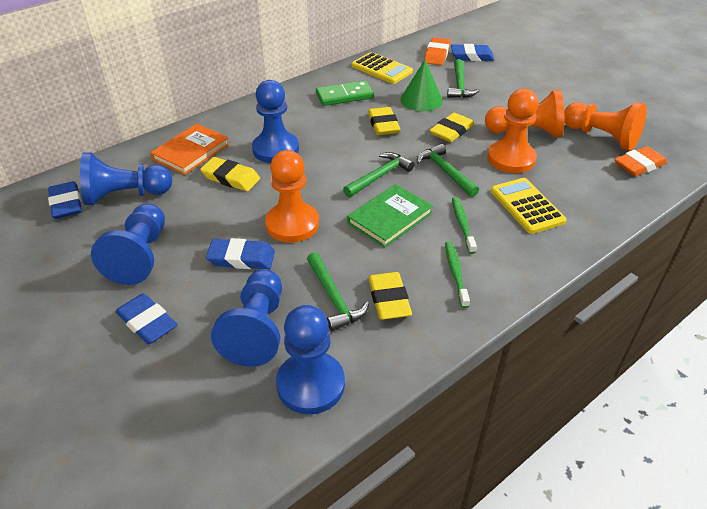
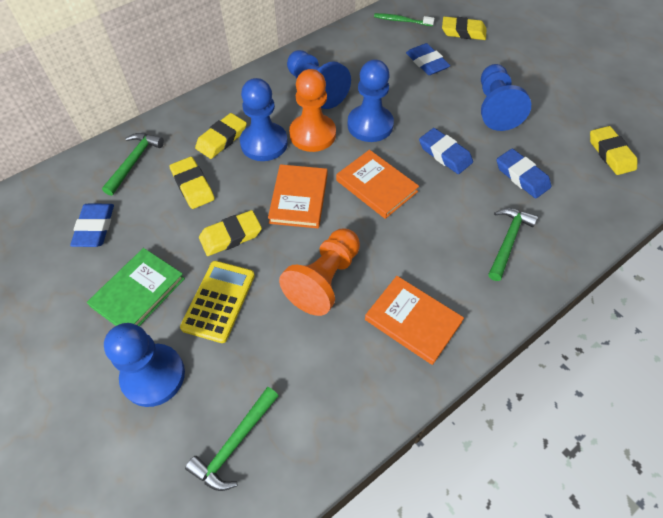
green cone: 1 -> 0
green domino: 1 -> 0
green hammer: 4 -> 3
green toothbrush: 2 -> 1
orange book: 1 -> 3
orange eraser: 2 -> 0
orange pawn: 4 -> 2
yellow calculator: 2 -> 1
yellow eraser: 4 -> 5

